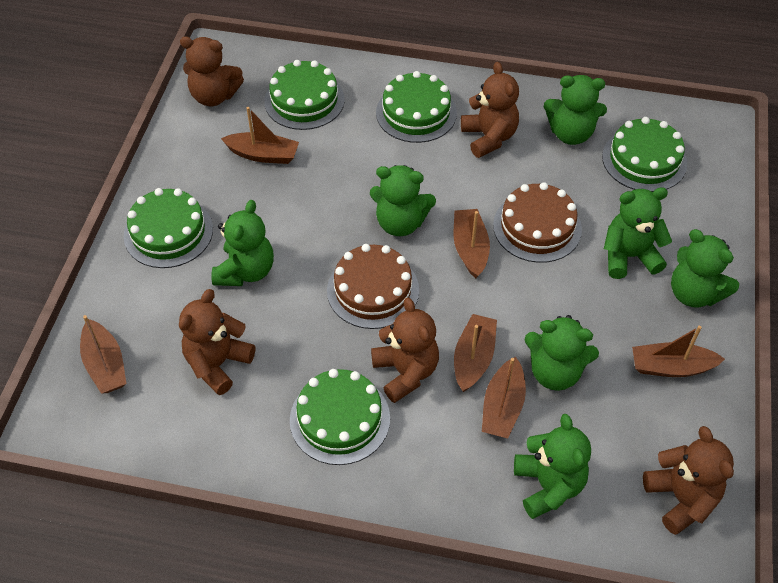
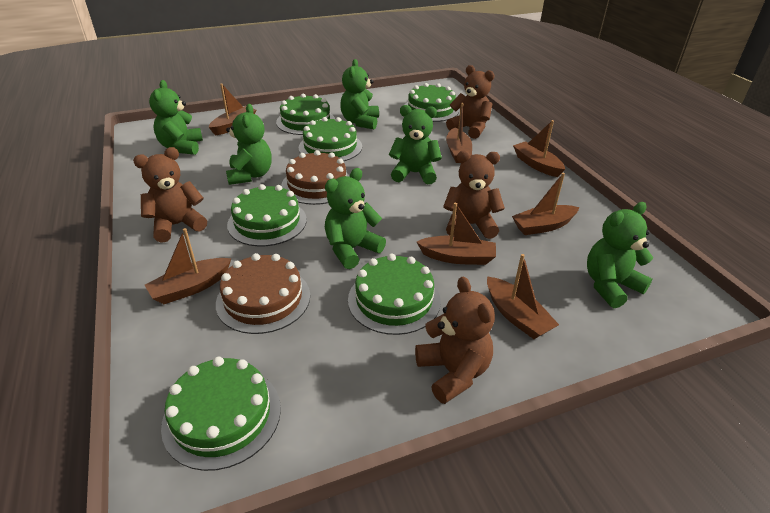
brown boat: 6 -> 7
brown teddy bear: 5 -> 4
green cake: 5 -> 6
green teddy bear: 7 -> 6

